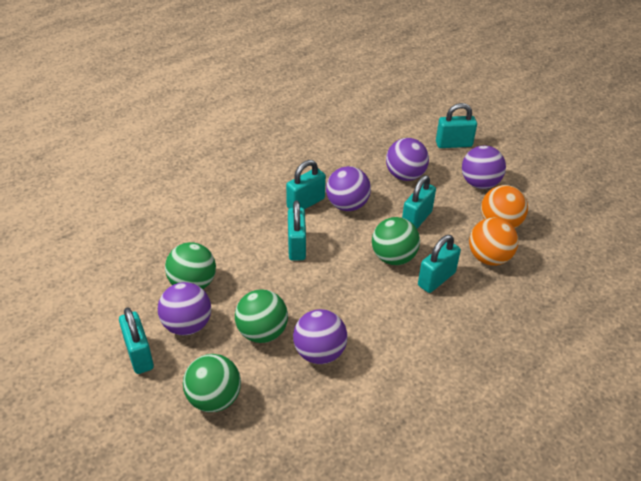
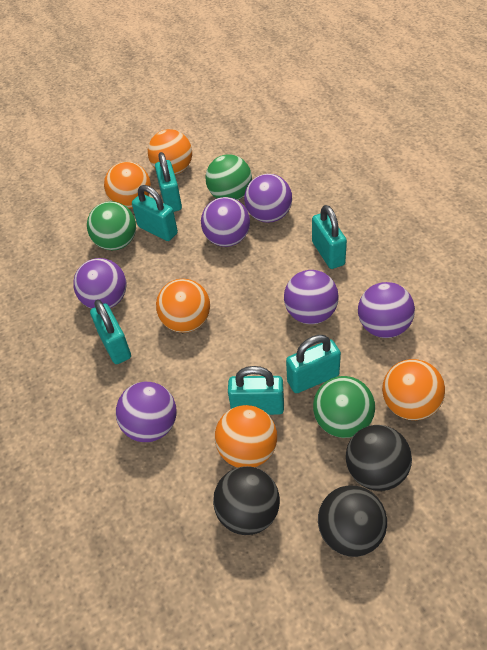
black ball: 0 -> 3
green ball: 4 -> 3
orange ball: 2 -> 5
purple ball: 5 -> 6

